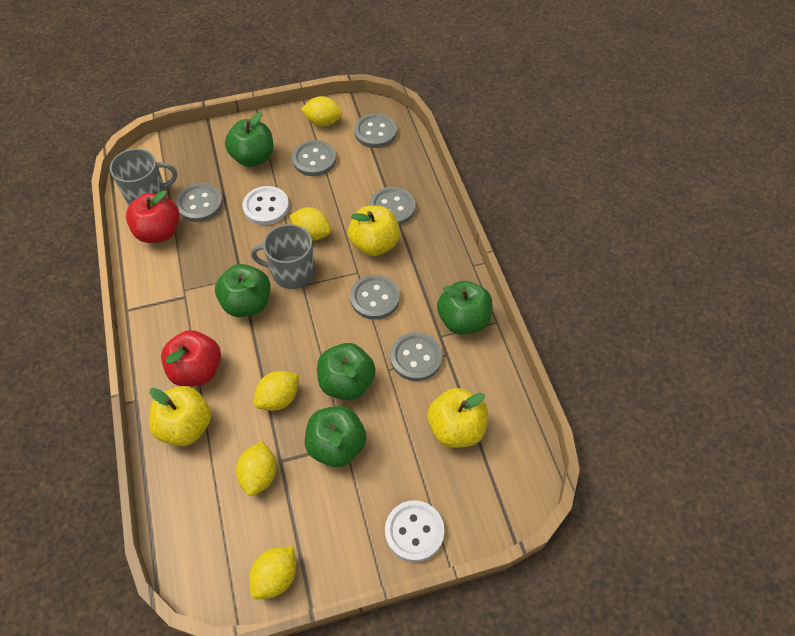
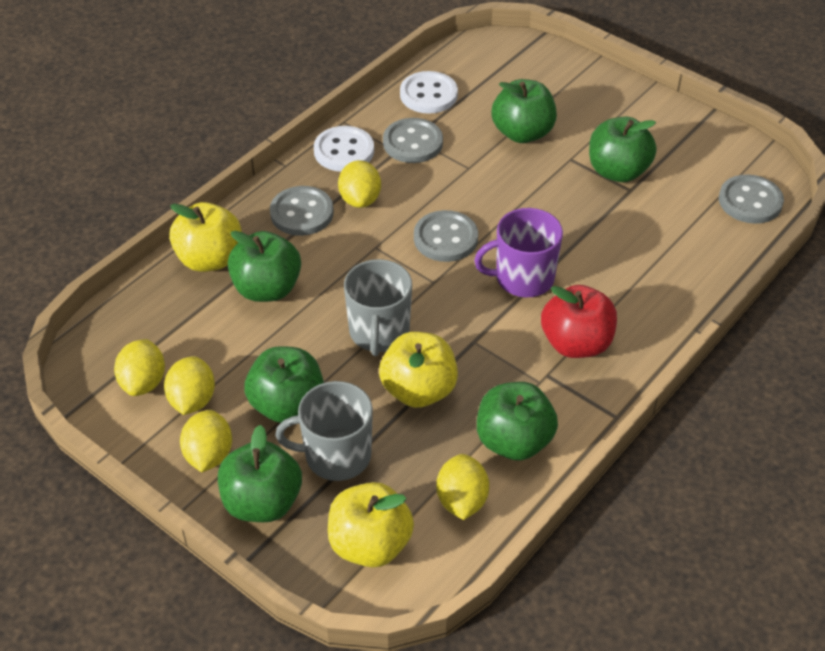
green apple: 5 -> 6
grey button: 6 -> 4
purple mug: 0 -> 1
red apple: 2 -> 1

